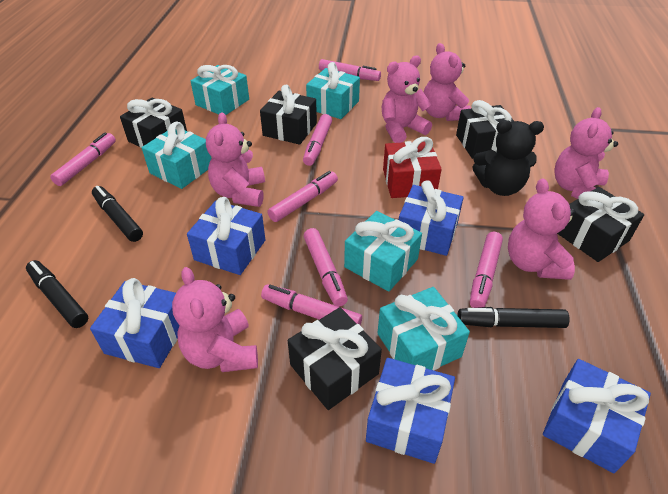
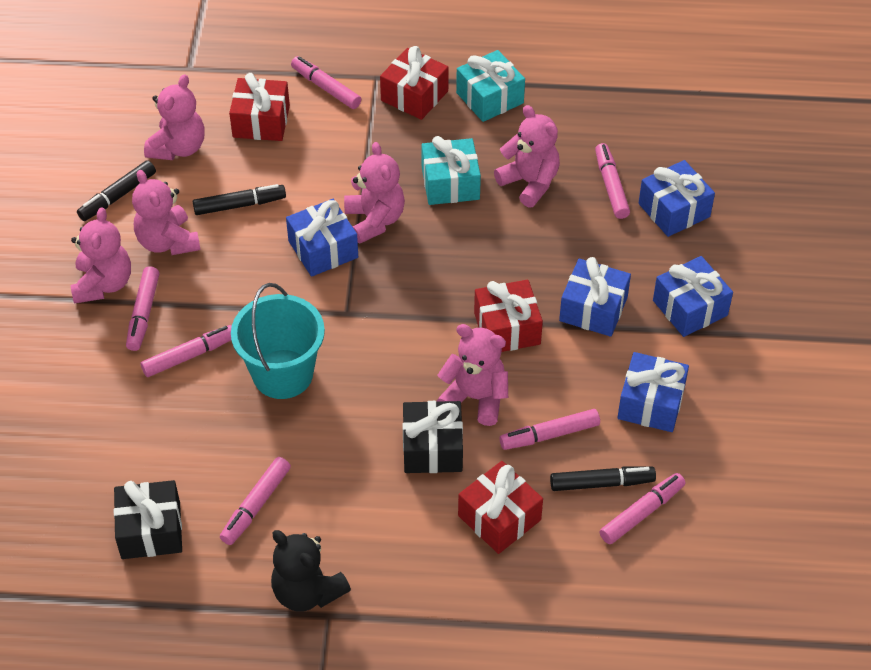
black gift: 5 -> 2
red gift: 1 -> 4
turquoise bucket: 0 -> 1
turquoise gift: 5 -> 2

